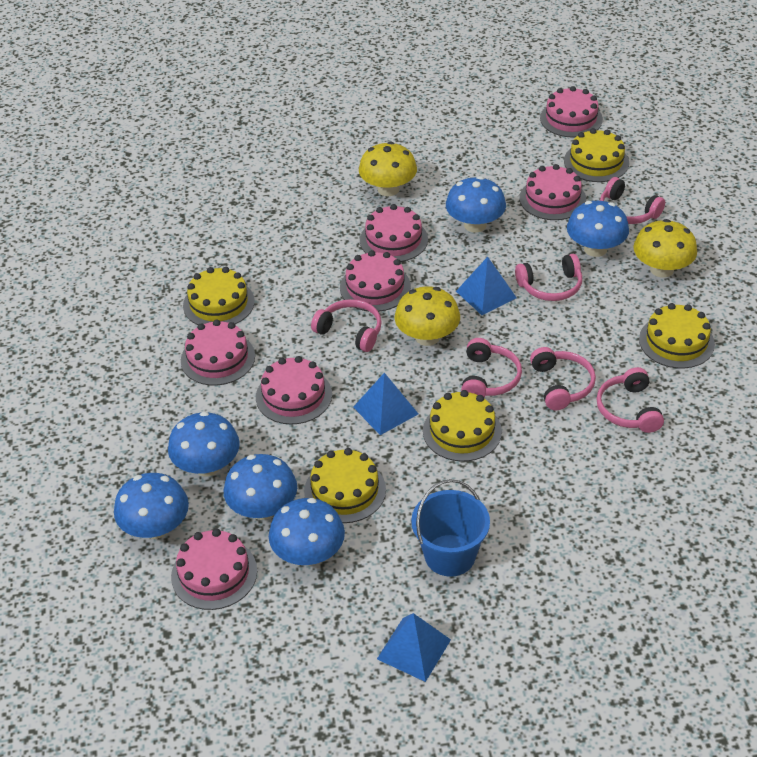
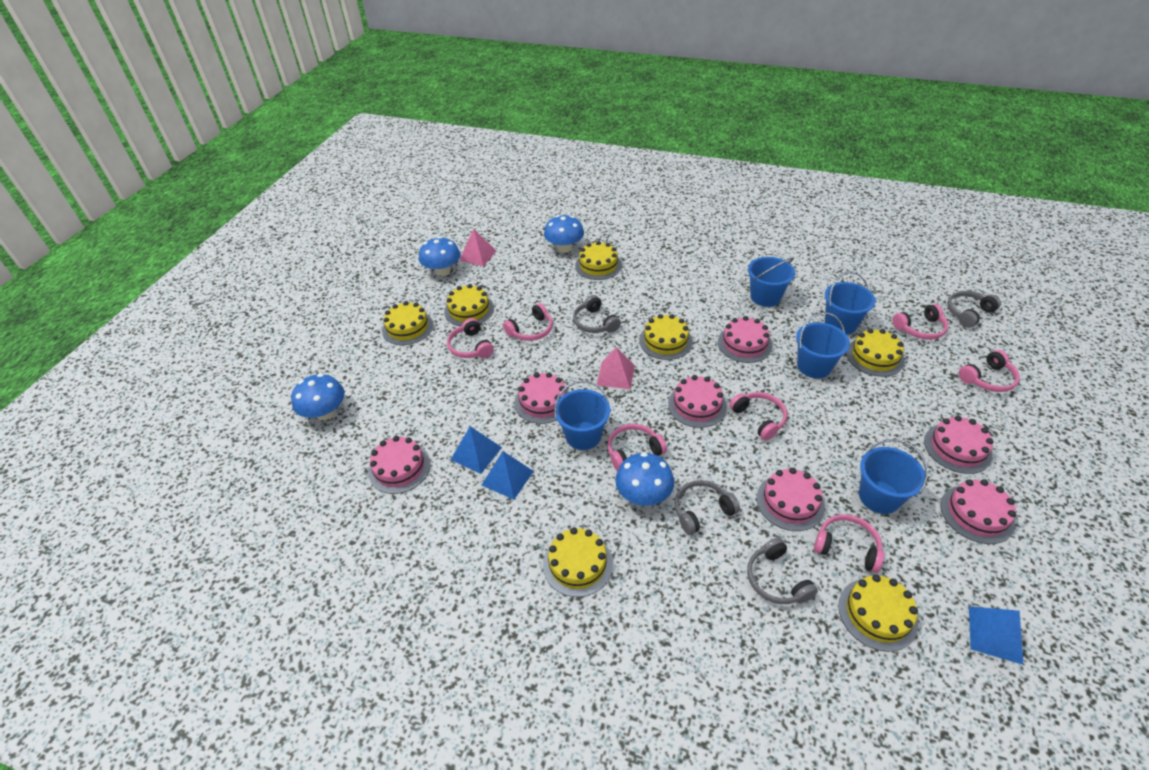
blue bucket: 1 -> 5
blue mushroom: 6 -> 4
grey headphones: 0 -> 4
pink headphones: 6 -> 7
pink pyramid: 0 -> 2
yellow cake: 5 -> 7
yellow mushroom: 3 -> 0

